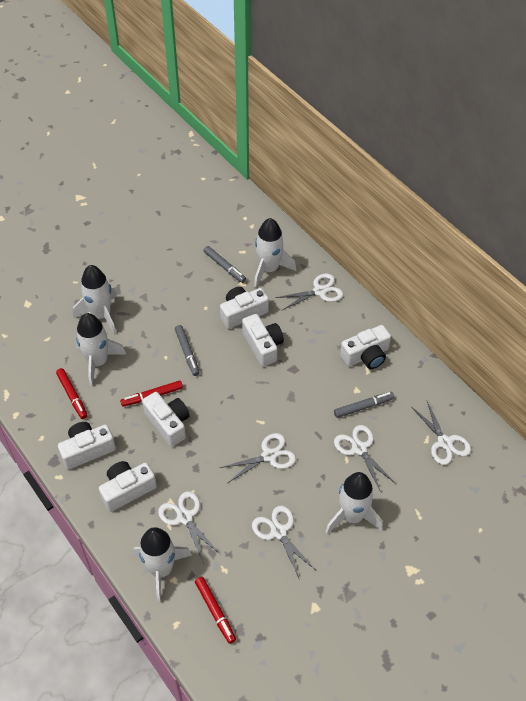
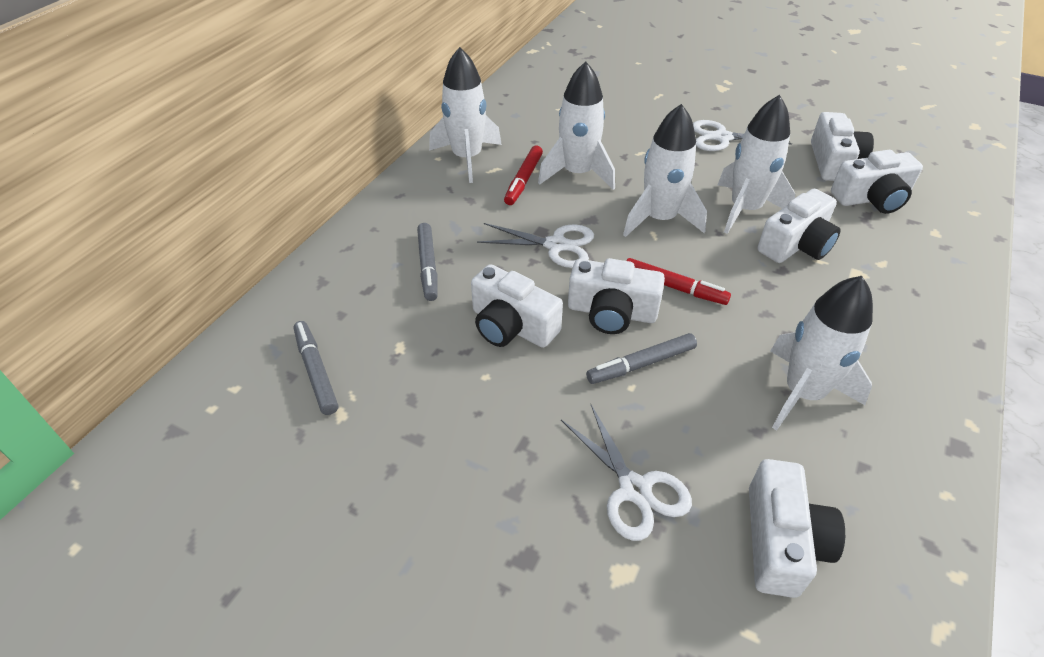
red marker: 3 -> 2
white scissors: 6 -> 3

